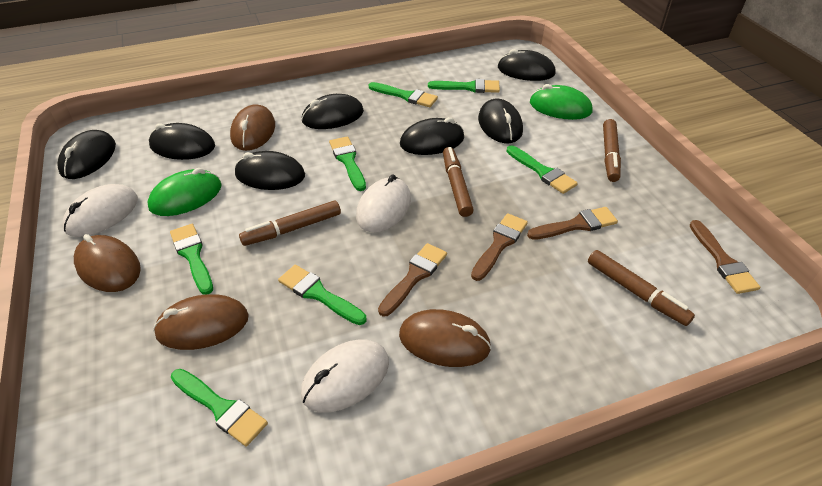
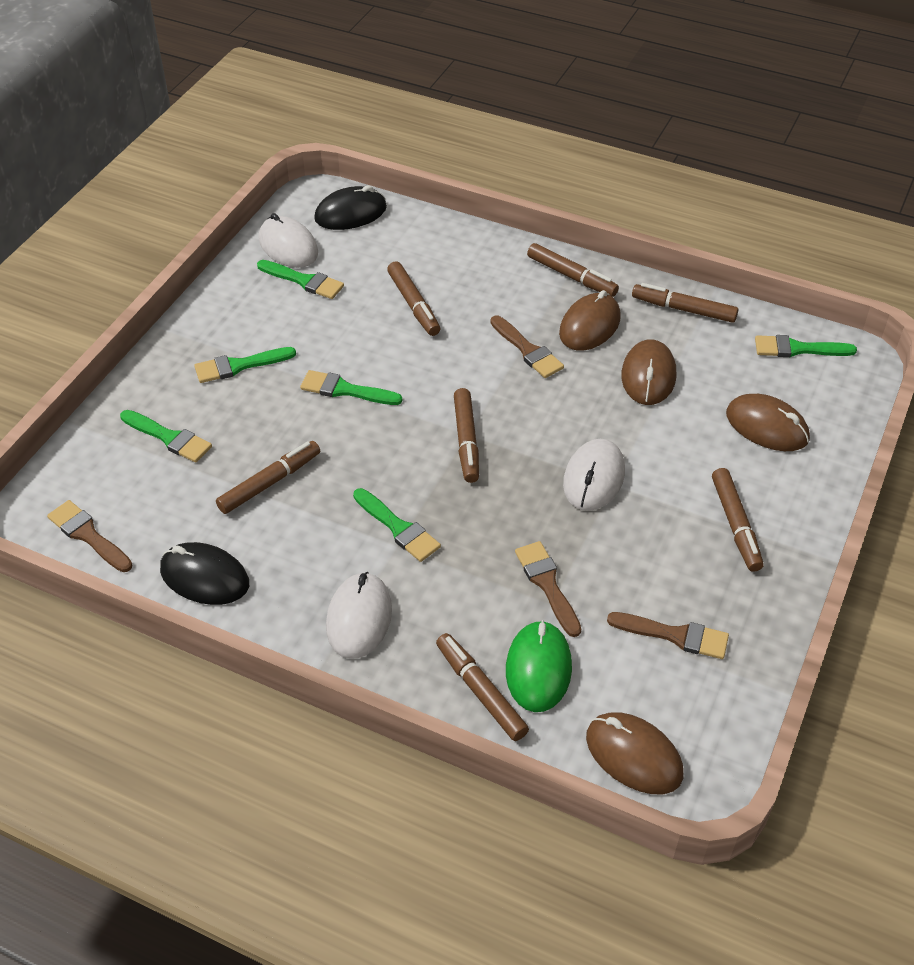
black mouse: 7 -> 2
brown marker: 4 -> 7
green brush: 7 -> 6
green mouse: 2 -> 1

